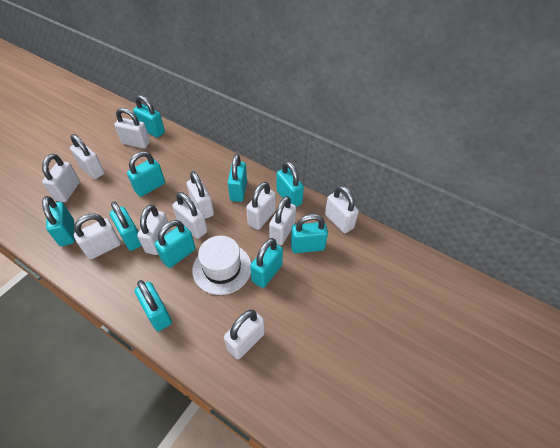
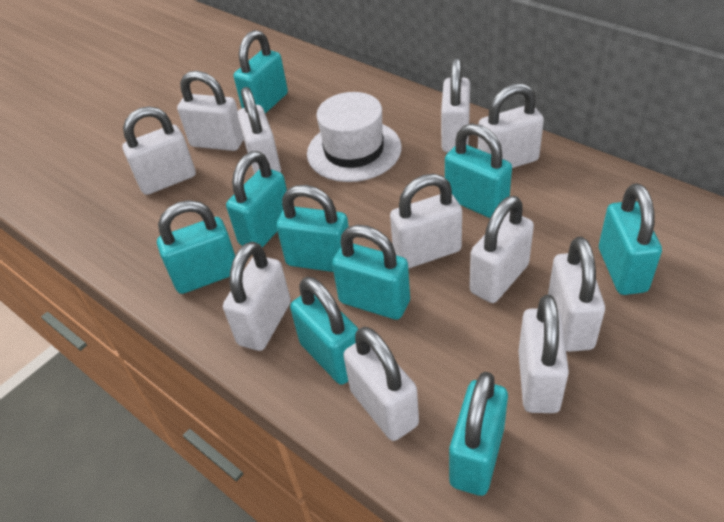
turquoise padlock: 10 -> 9

